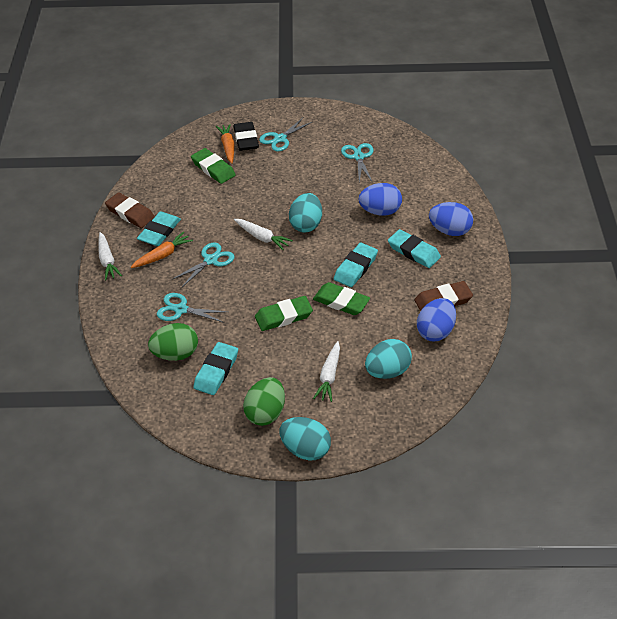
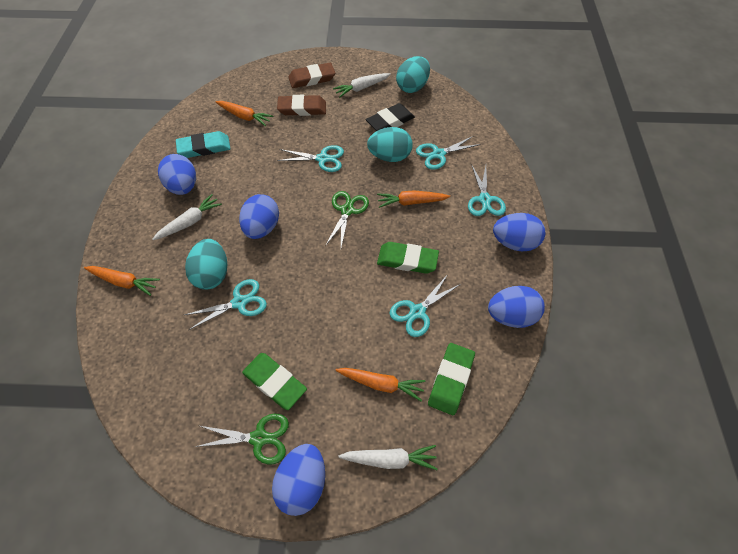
blue egg: 3 -> 5
green egg: 2 -> 0
green scissors: 0 -> 2
orange carrot: 2 -> 4
turquoise eraser: 4 -> 1
turquoise scissors: 4 -> 5

